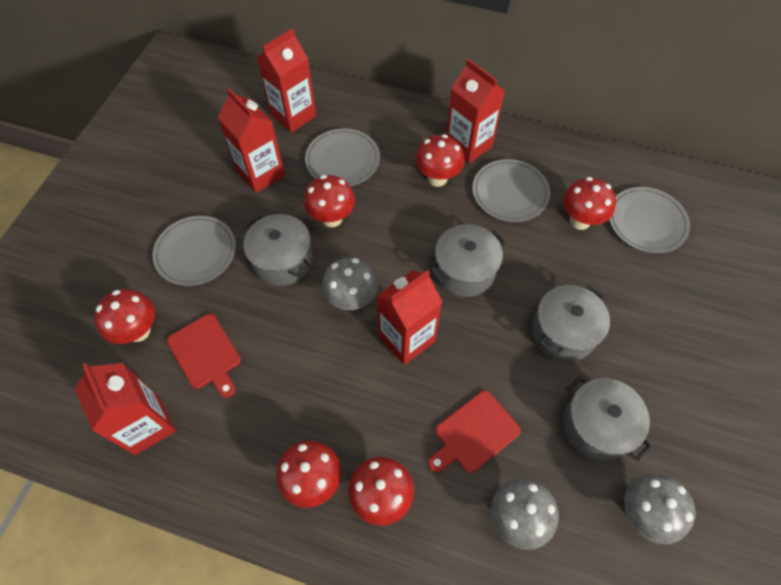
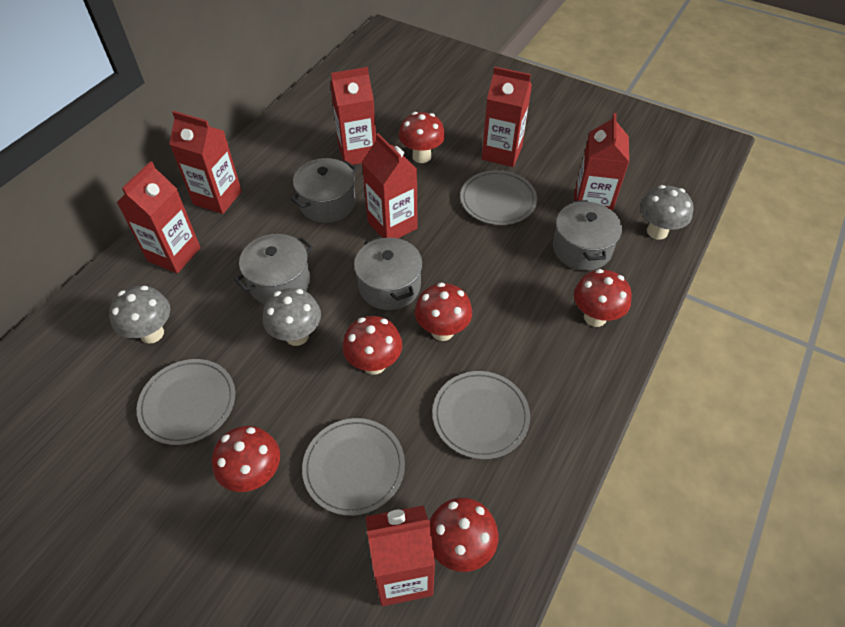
red carton: 5 -> 7
red cutting board: 2 -> 0

